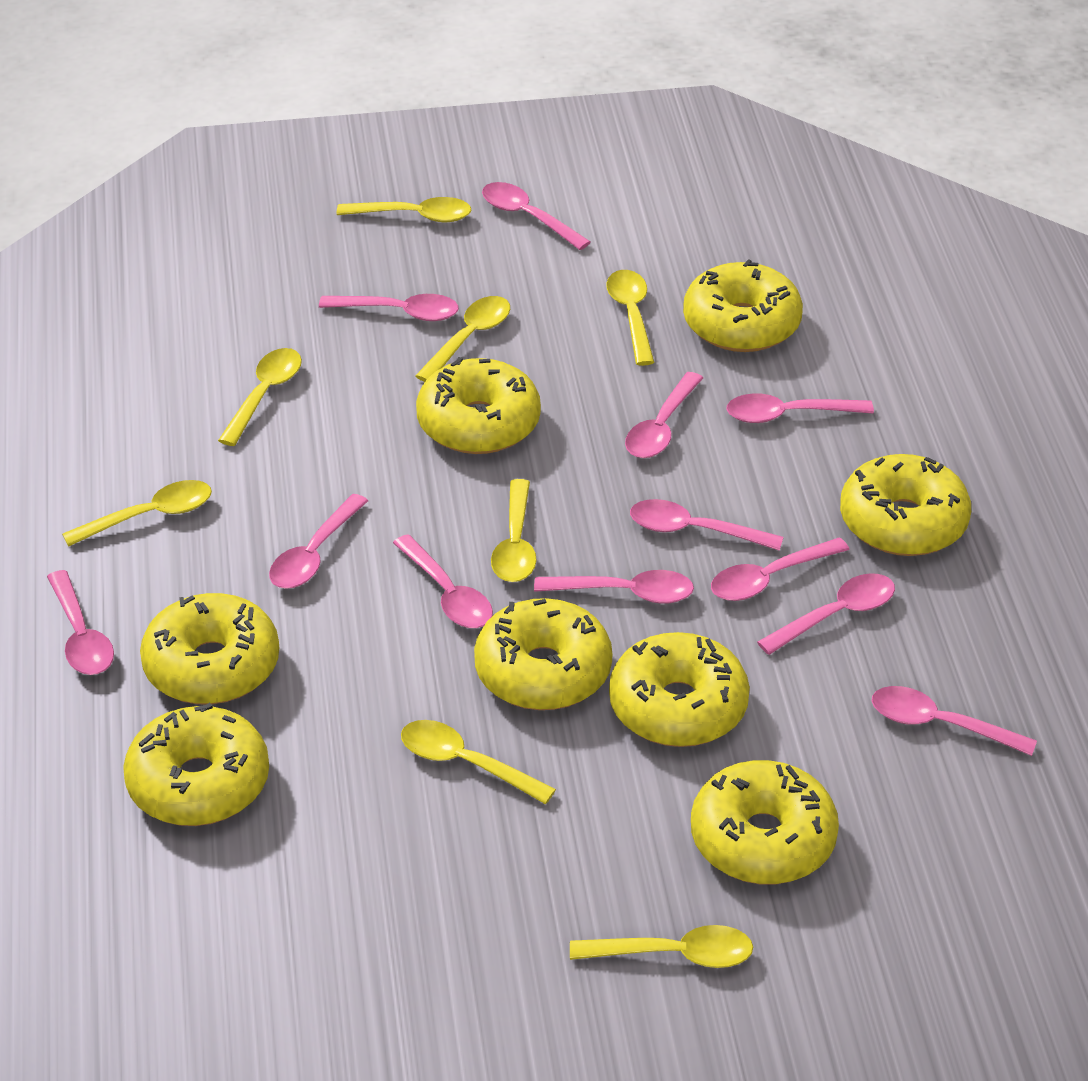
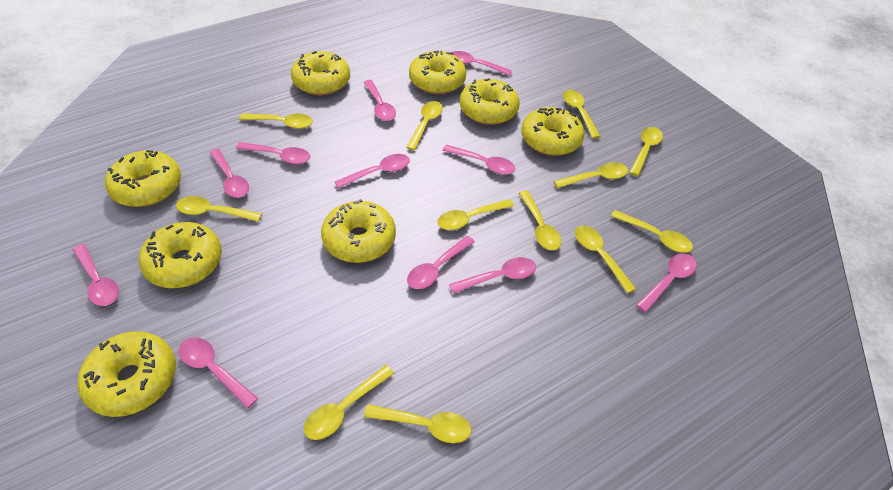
pink spoon: 12 -> 11
yellow spoon: 8 -> 12

